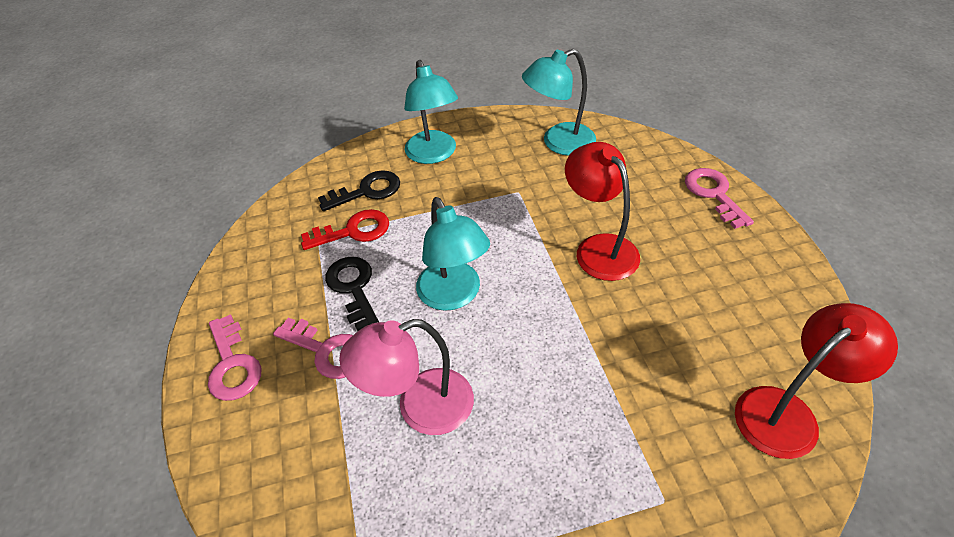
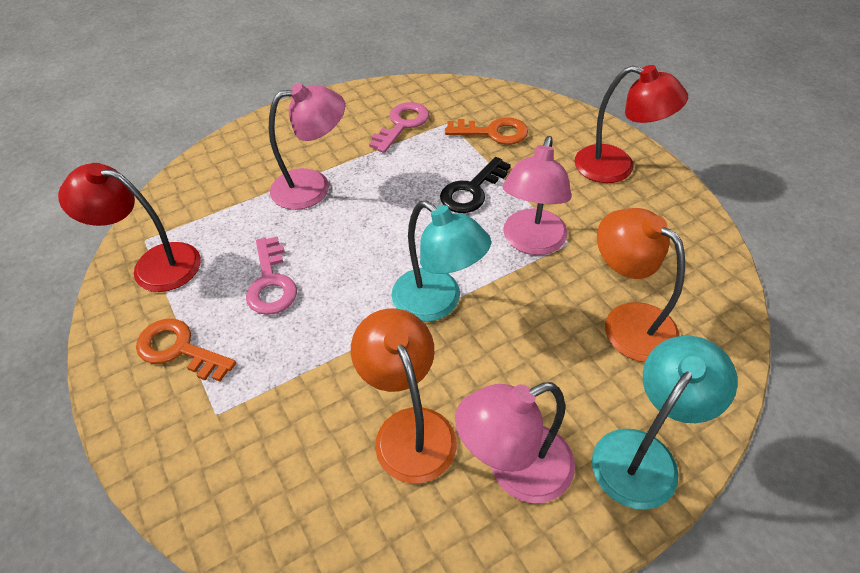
black key: 2 -> 1
orange key: 0 -> 2
orange lamp: 0 -> 2
pink key: 3 -> 2
pink lamp: 1 -> 3
red key: 1 -> 0
turquoise lamp: 3 -> 2

